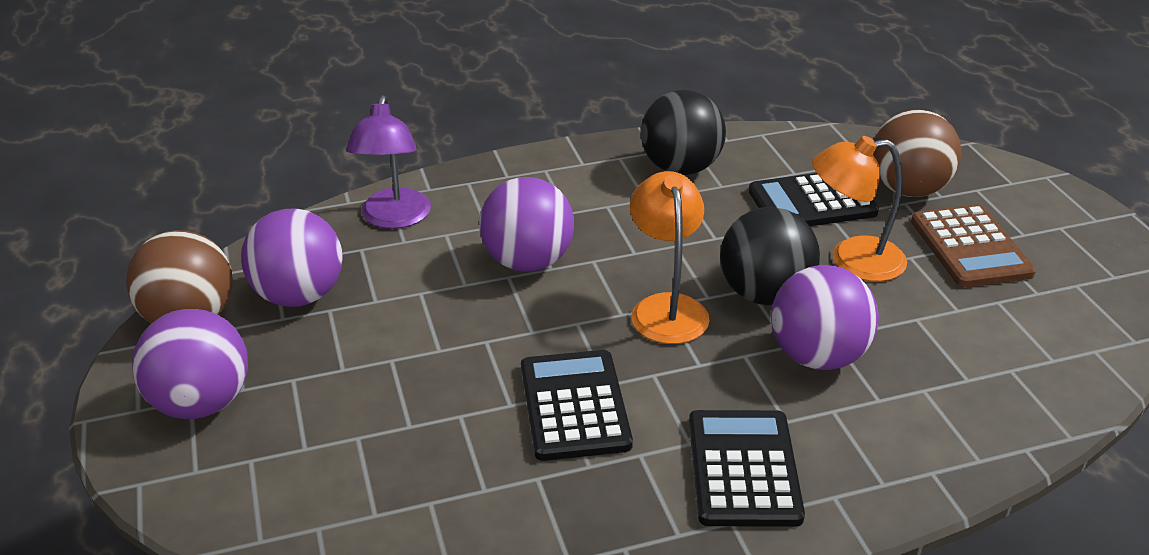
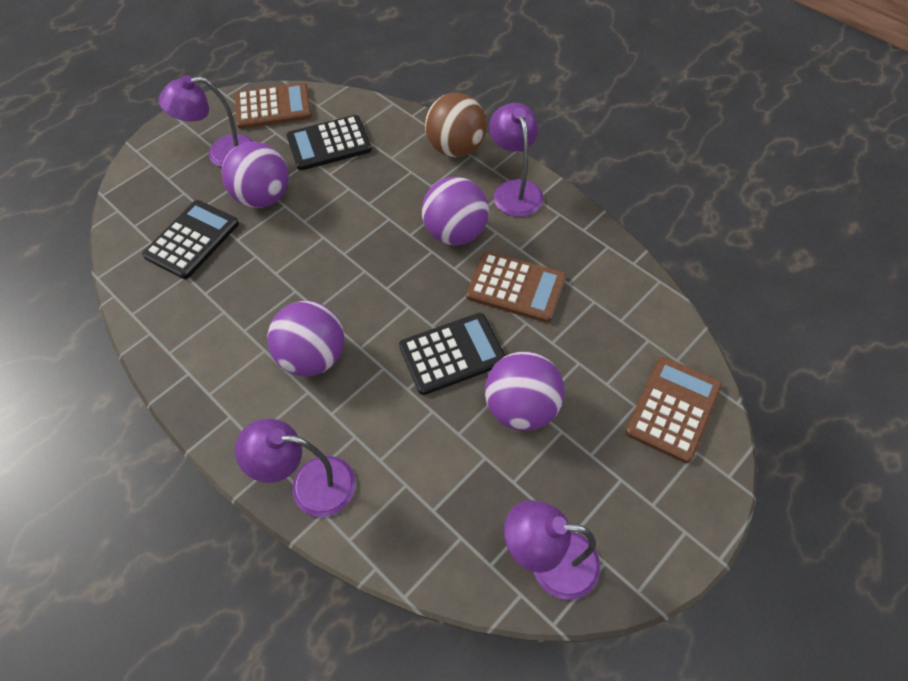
black ball: 2 -> 0
brown ball: 2 -> 1
brown calculator: 1 -> 3
orange lamp: 2 -> 0
purple lamp: 1 -> 4

